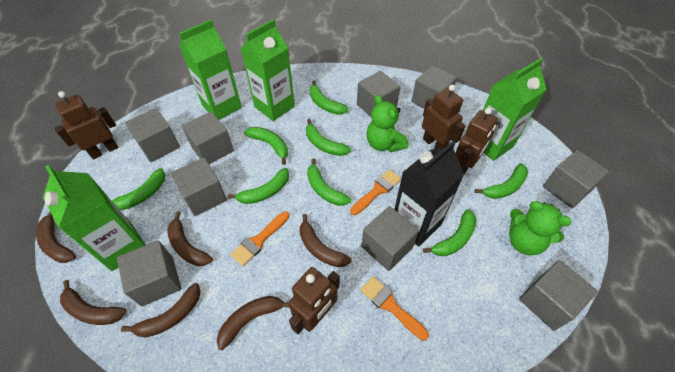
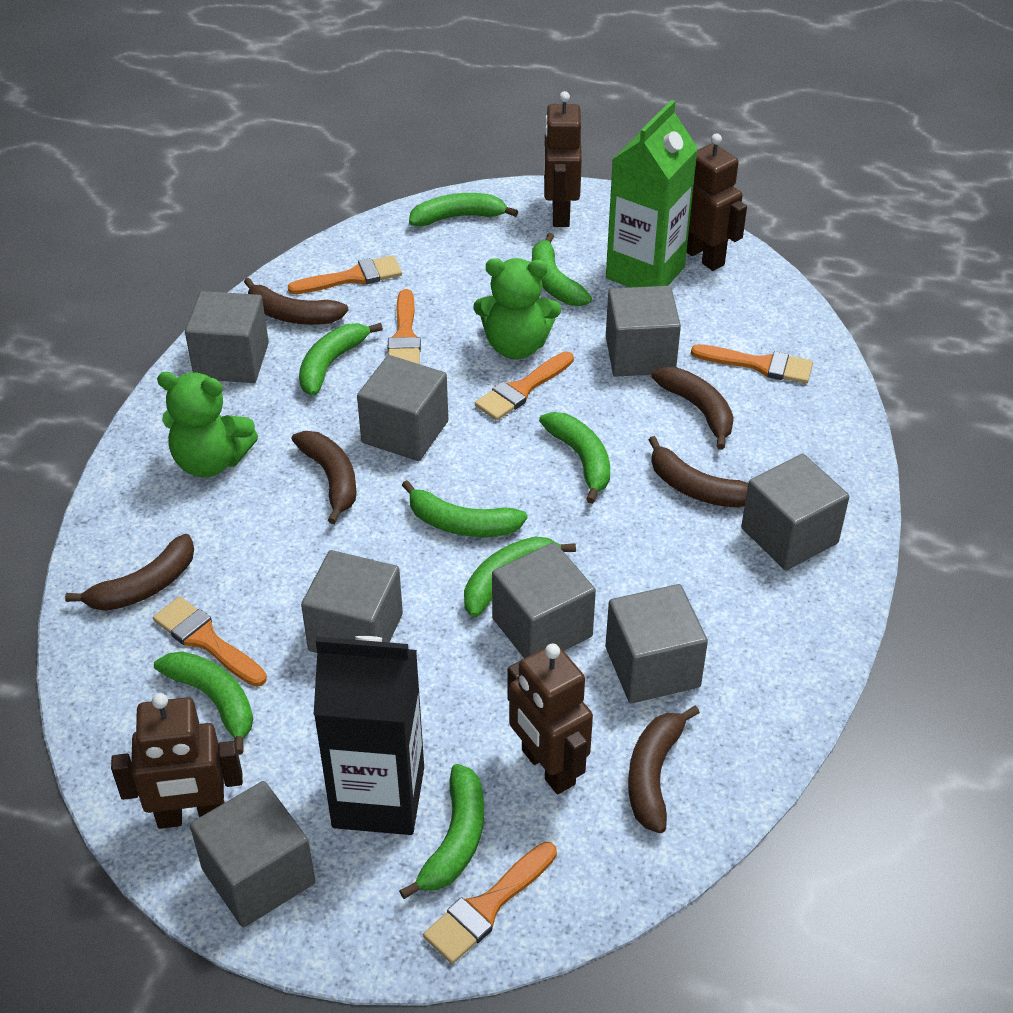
green carton: 4 -> 1
grey cube: 9 -> 8
orange brush: 3 -> 6

